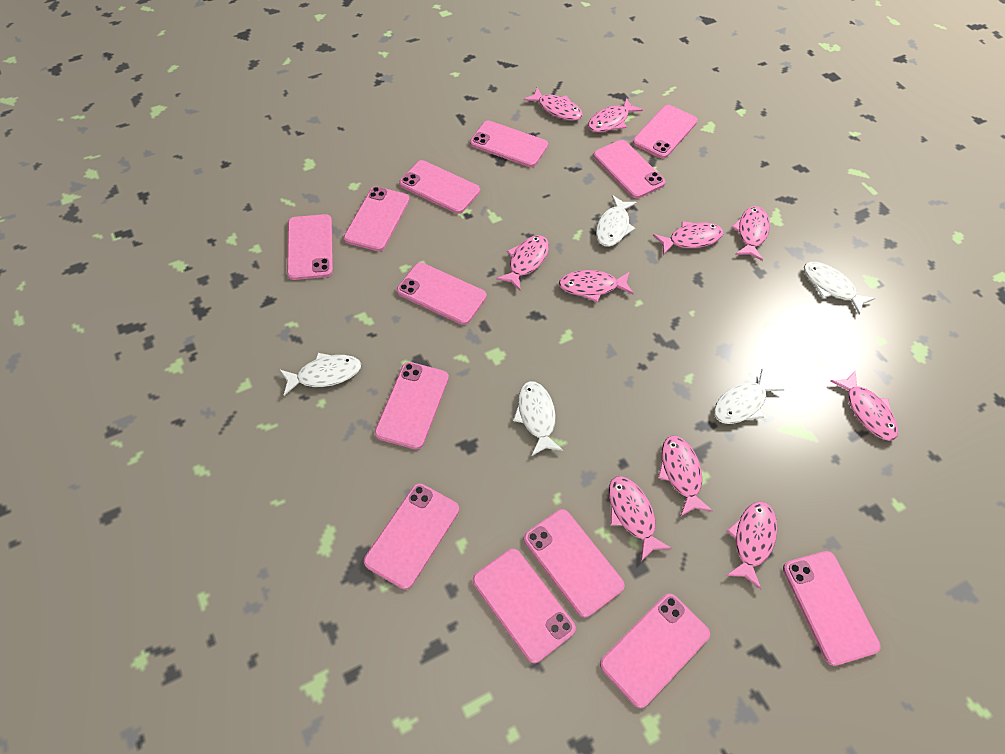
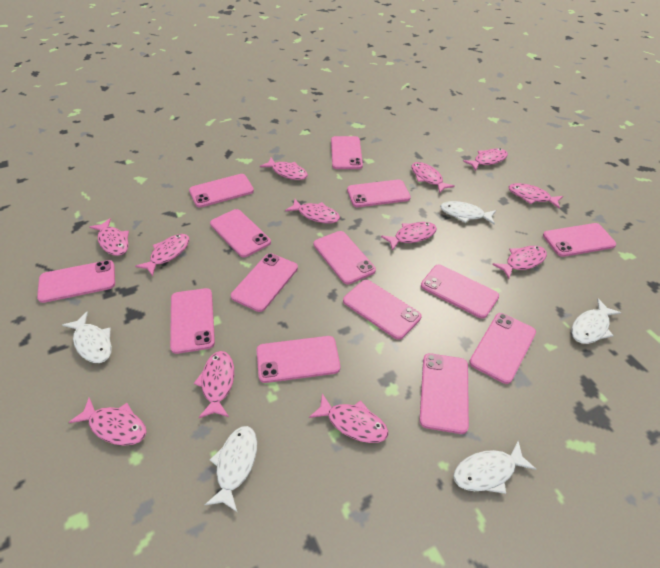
pink fish: 10 -> 12
pink phone: 13 -> 14

